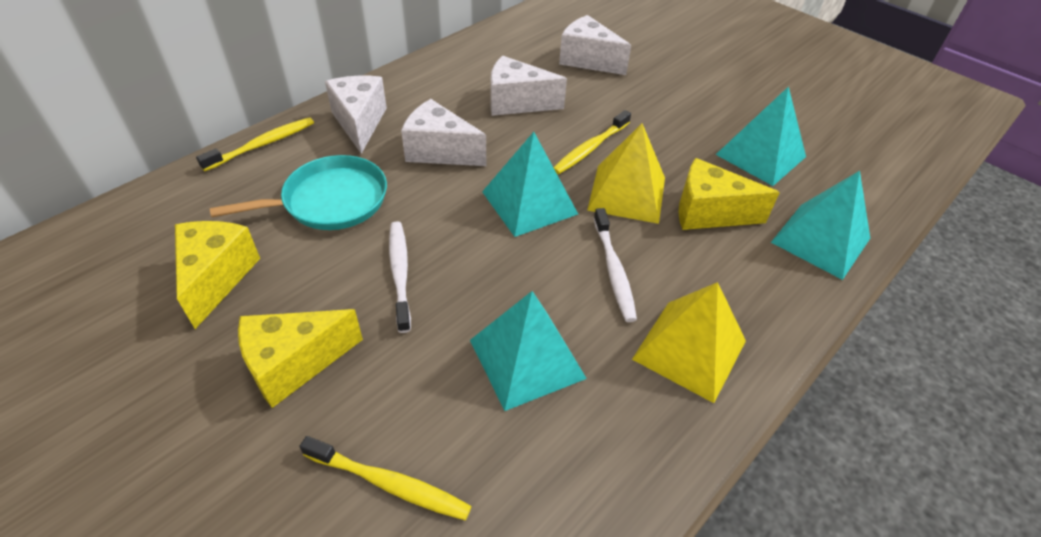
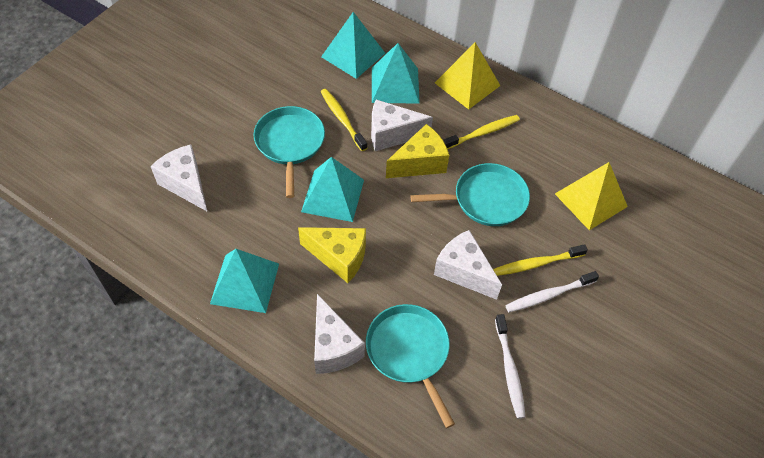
turquoise pan: 1 -> 3
yellow cheese: 3 -> 2

